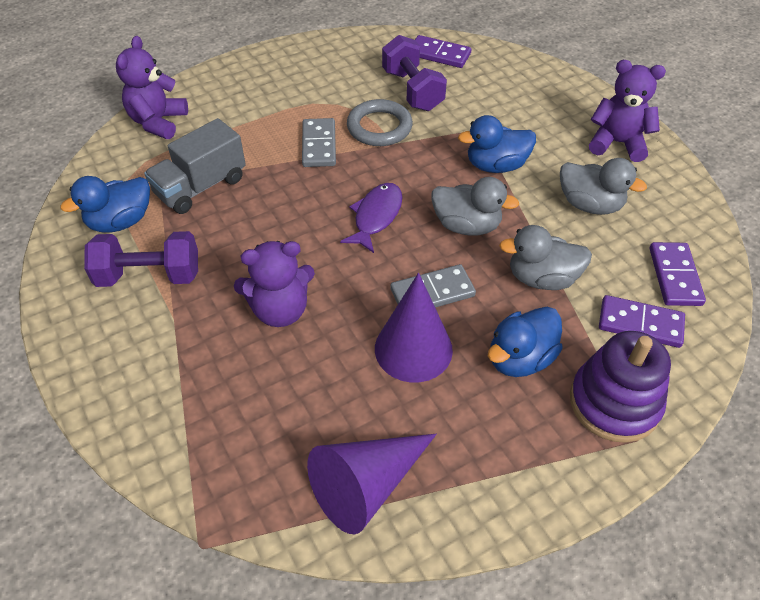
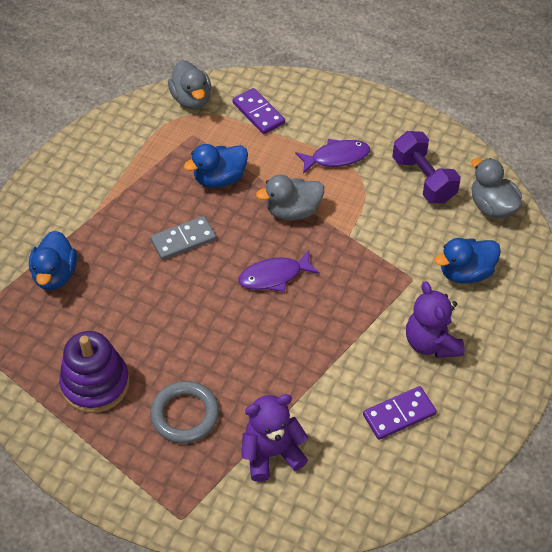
grey domino: 2 -> 1
grey truck: 1 -> 0
purple cone: 2 -> 0
purple domino: 3 -> 2
purple dumbbell: 2 -> 1
purple fish: 1 -> 2
purple teddy bear: 3 -> 2

